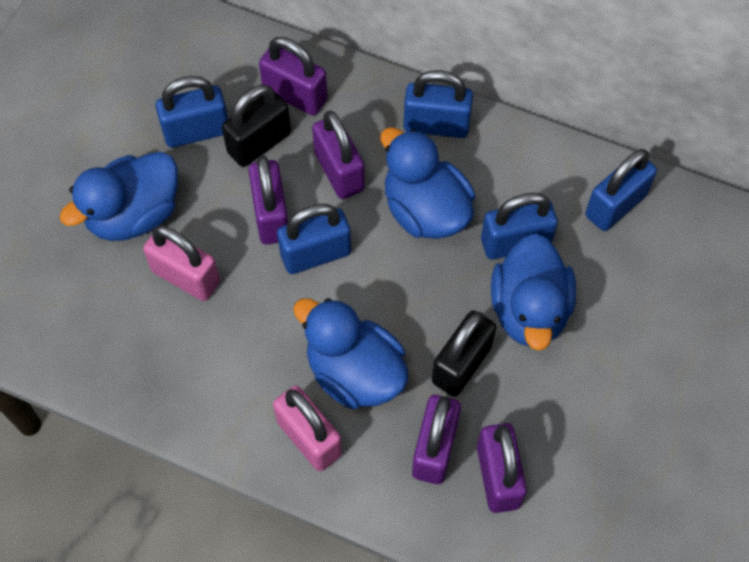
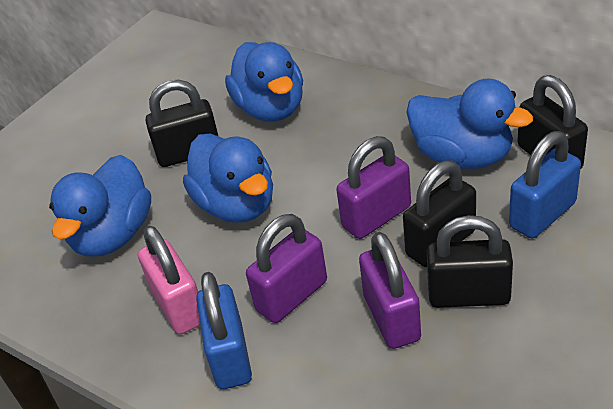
black padlock: 2 -> 4
blue padlock: 5 -> 2
pink padlock: 2 -> 1
purple padlock: 5 -> 3

